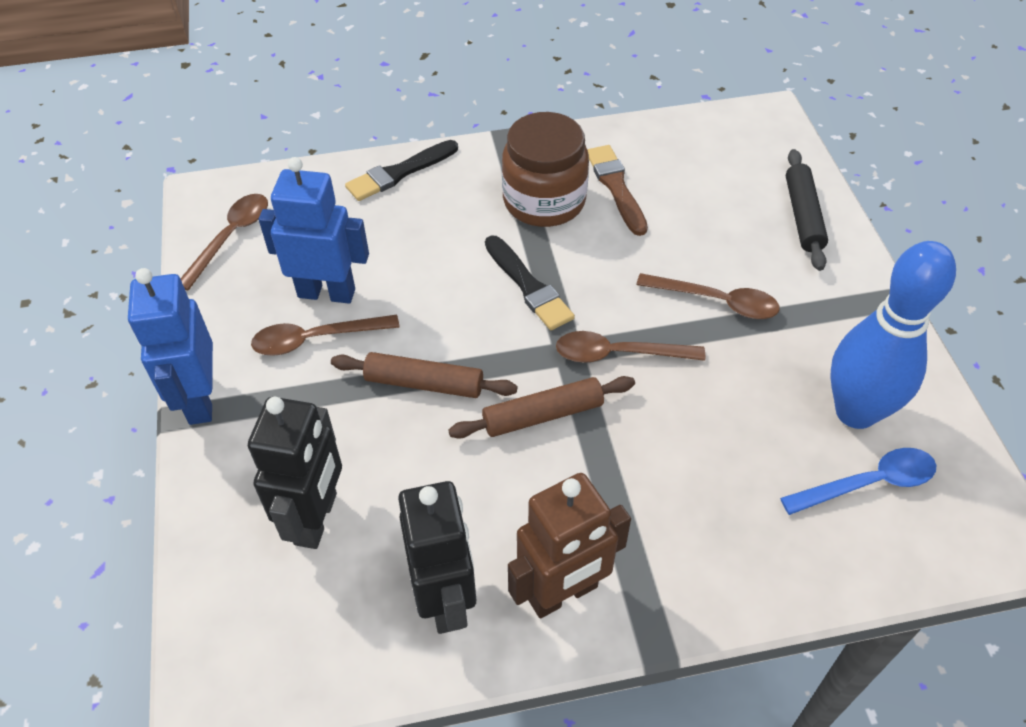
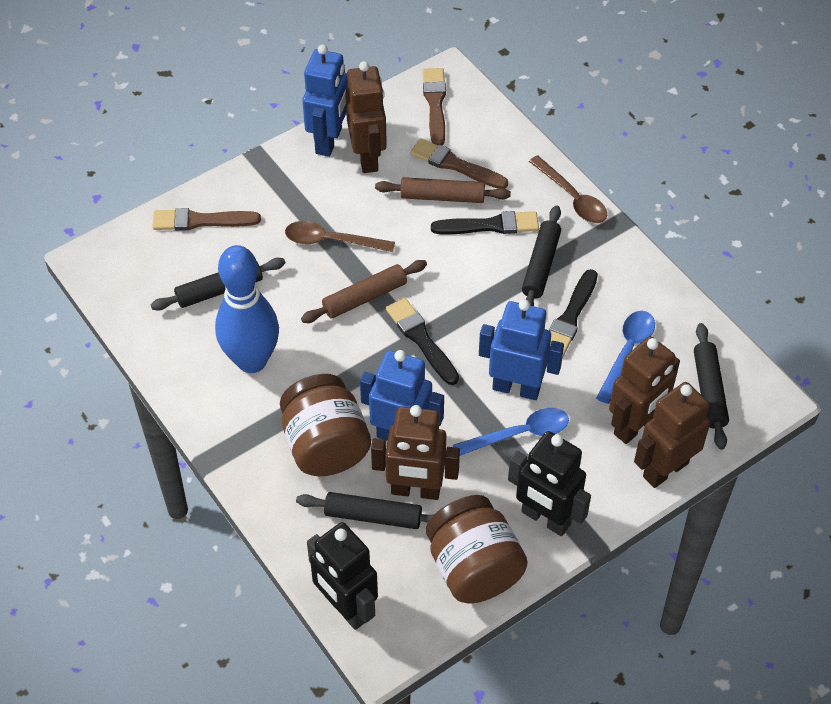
black brush: 2 -> 3
black rolling pin: 1 -> 4
blue robot: 2 -> 3
blue spoon: 1 -> 2
brown brush: 1 -> 3
brown jar: 1 -> 2
brown robot: 1 -> 4
brown spoon: 4 -> 2

